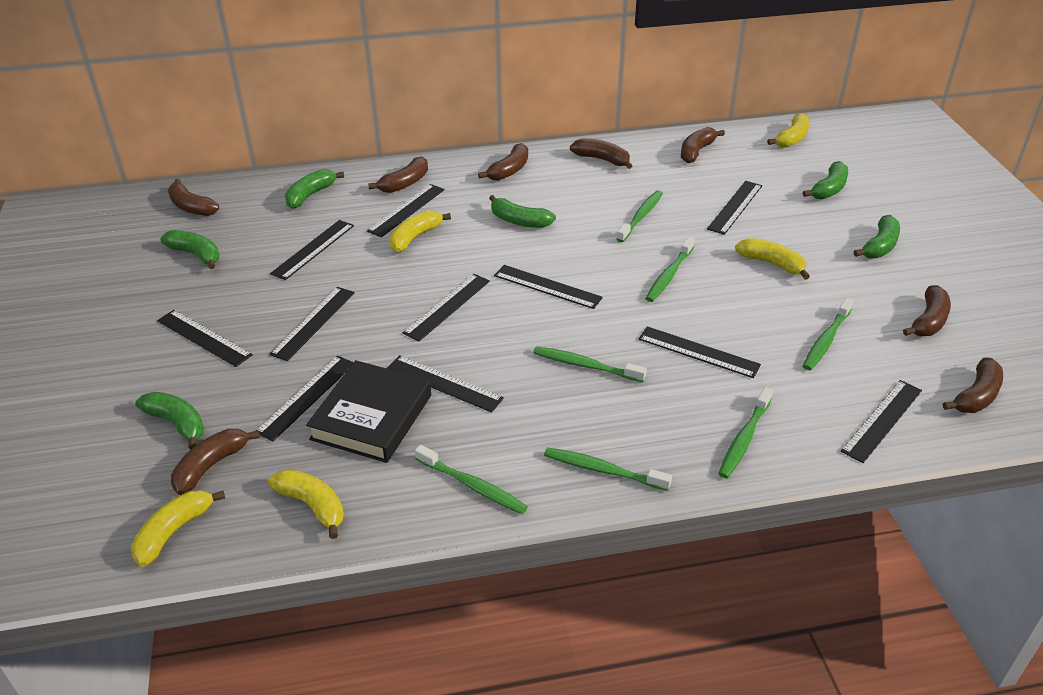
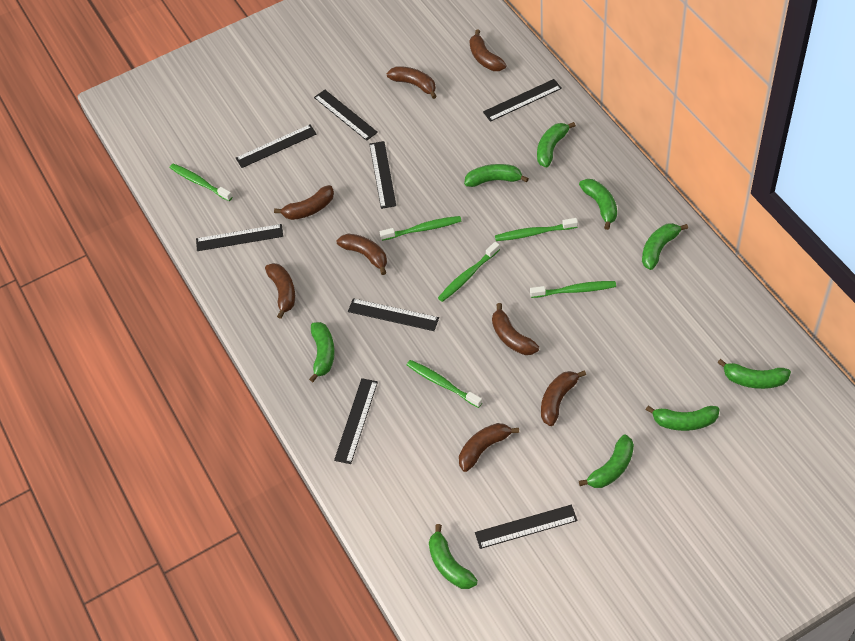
black book: 1 -> 0
black ruler: 11 -> 8
green banana: 6 -> 9
green toothbrush: 7 -> 6
yellow banana: 5 -> 0

